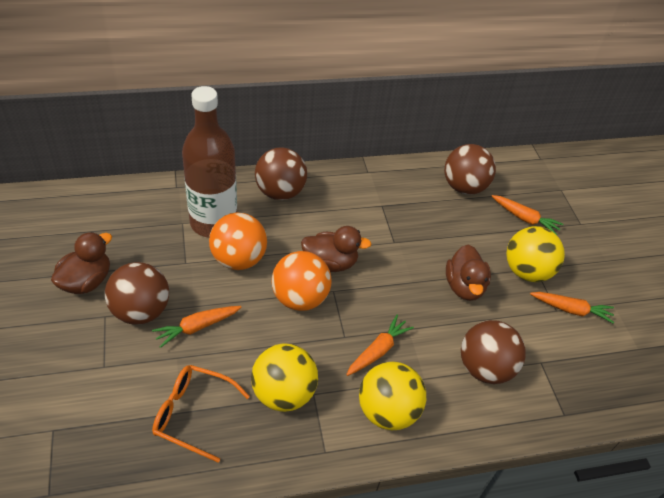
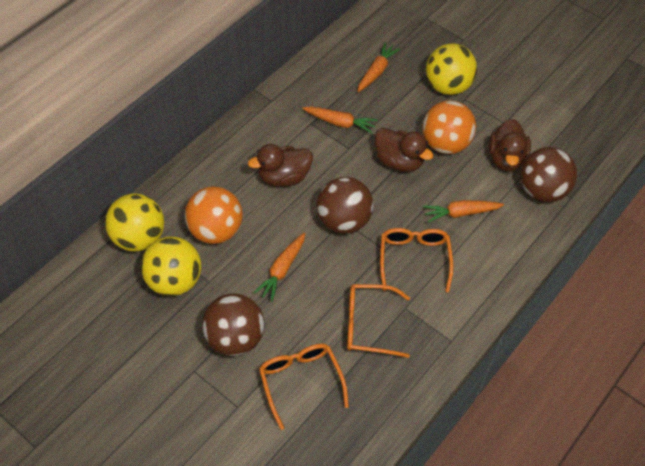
brown ball: 4 -> 3
brown bottle: 1 -> 0
orange glasses: 1 -> 3

